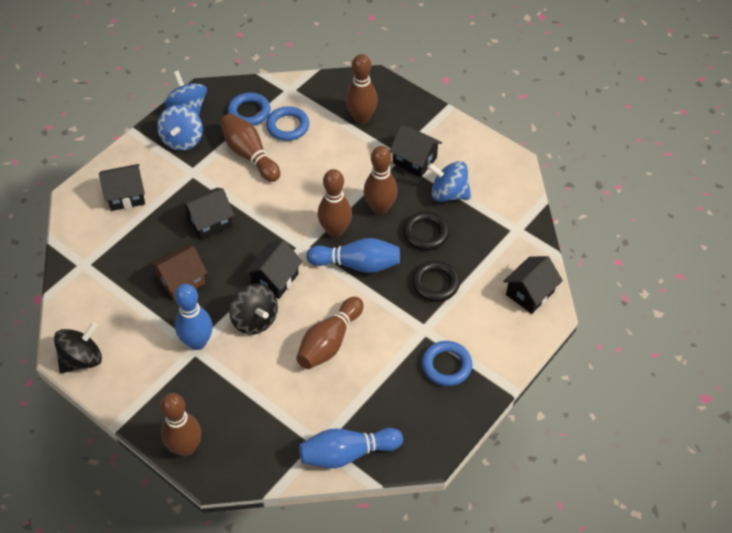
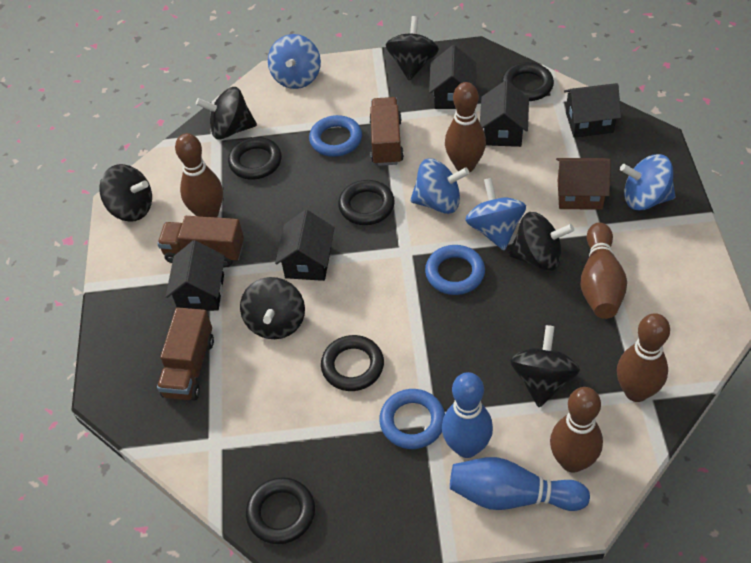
black ring: 2 -> 5
black spinning top: 2 -> 6
blue bowling pin: 3 -> 2
blue spinning top: 3 -> 4
brown bowling pin: 6 -> 5
brown truck: 0 -> 3

